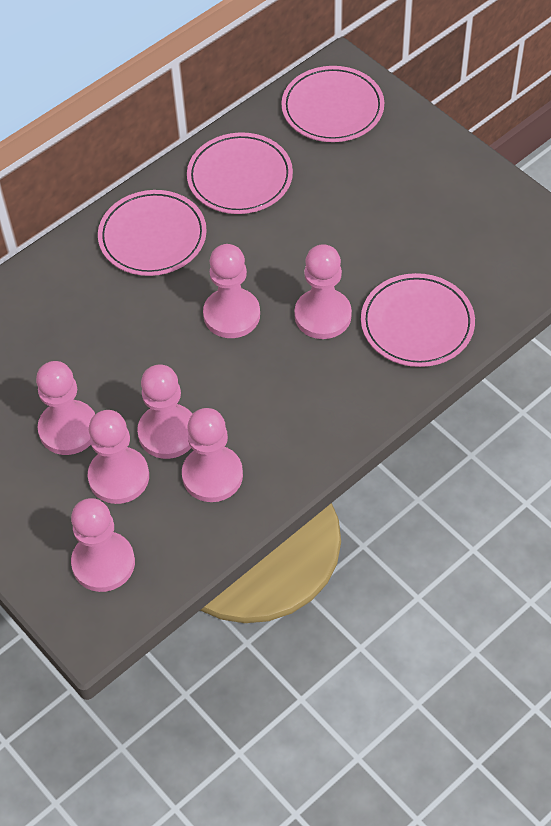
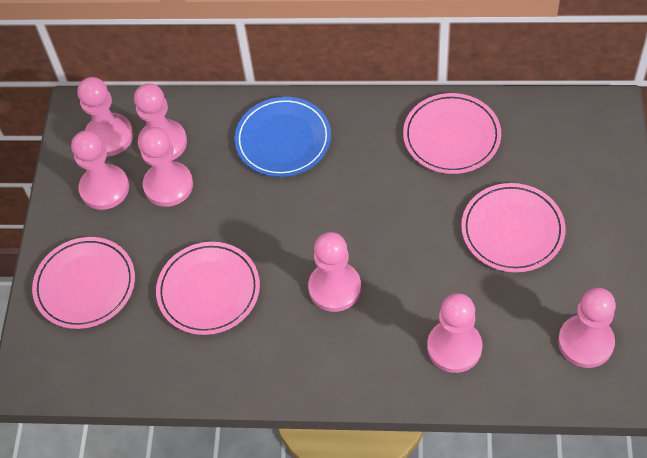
blue plate: 0 -> 1

